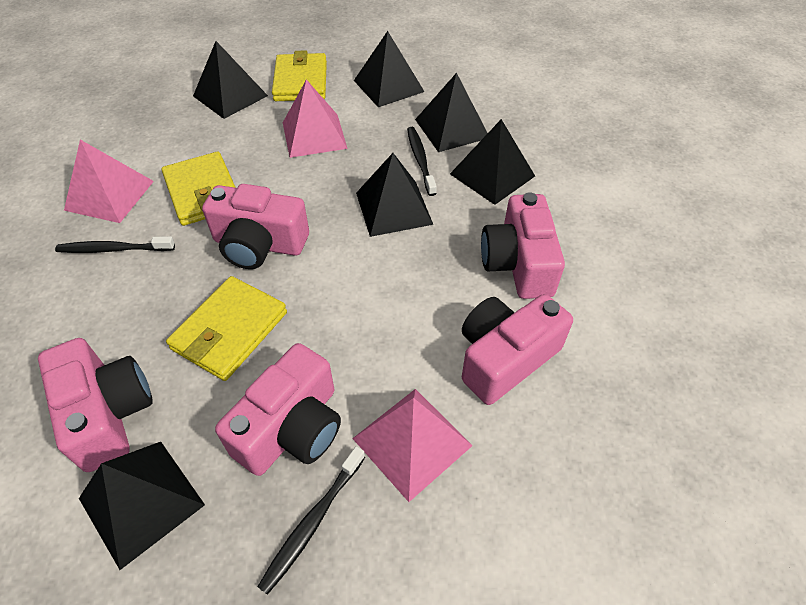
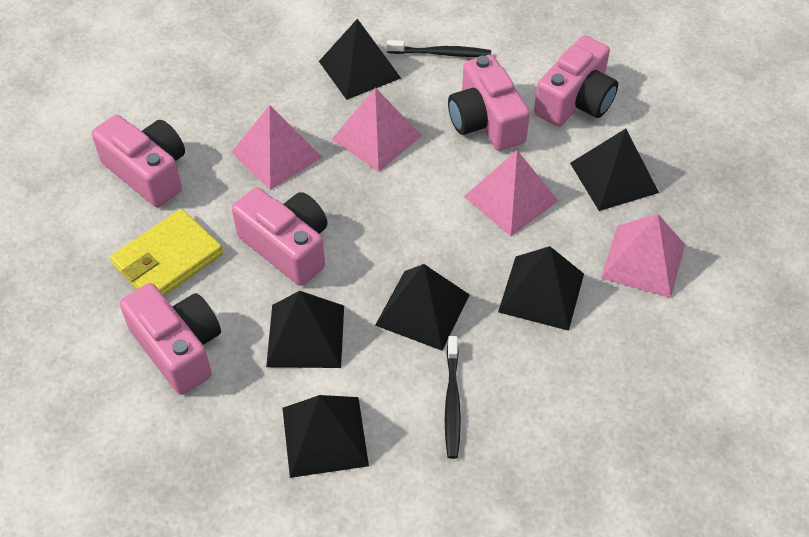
black toothbrush: 3 -> 2
pink pyramid: 3 -> 4
yellow wallet: 3 -> 1

